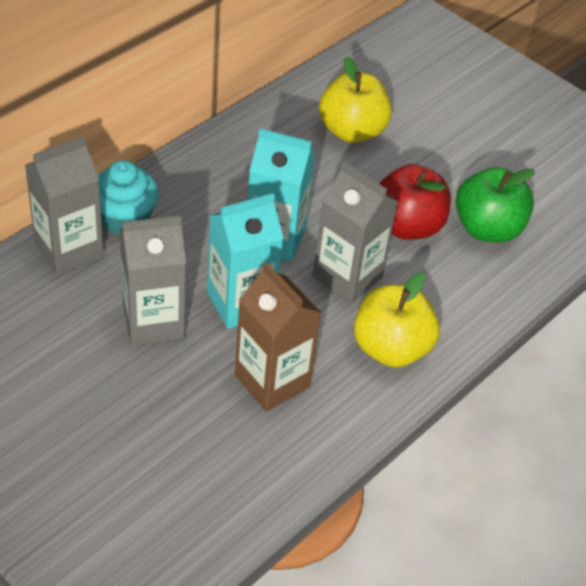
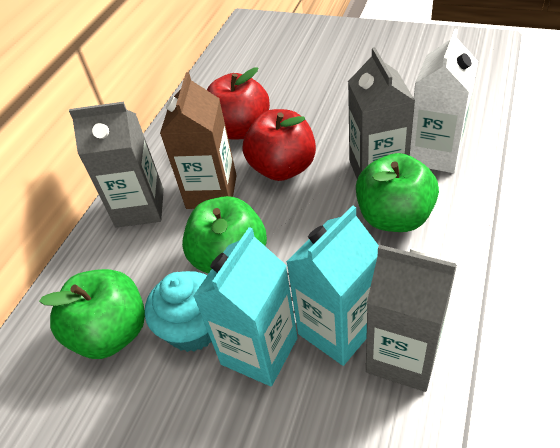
green apple: 1 -> 3
red apple: 1 -> 2
white carton: 0 -> 1
yellow apple: 2 -> 0

